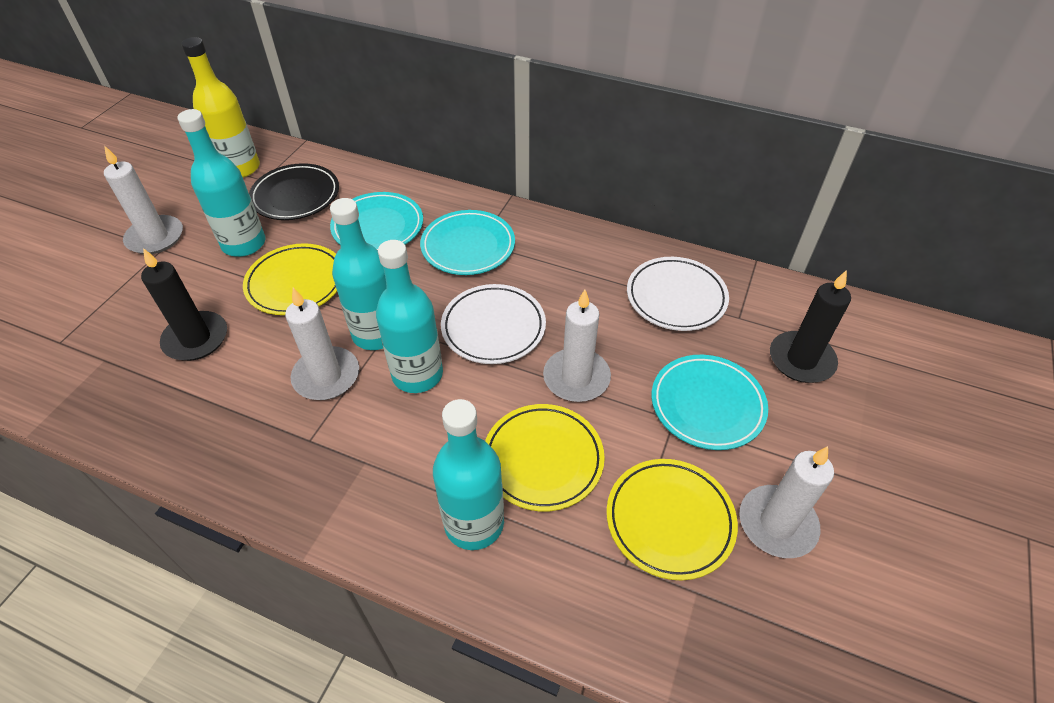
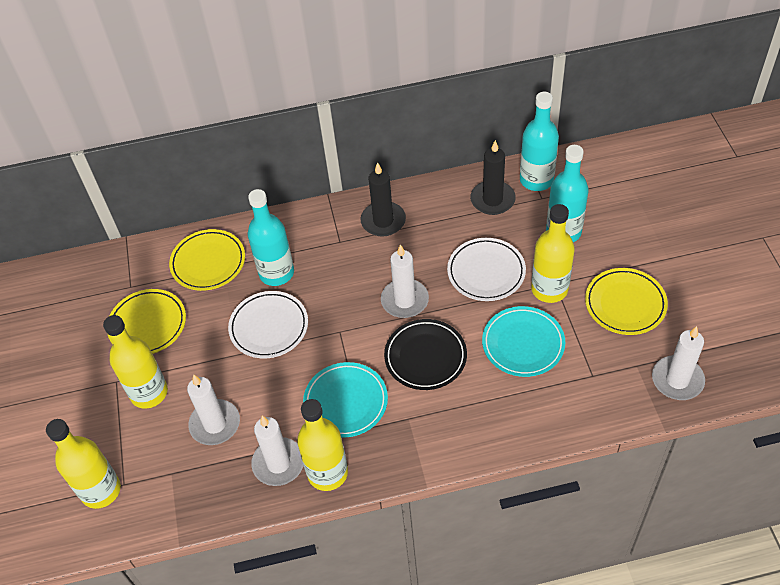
turquoise bottle: 4 -> 3
turquoise plate: 3 -> 2
yellow bottle: 1 -> 4

